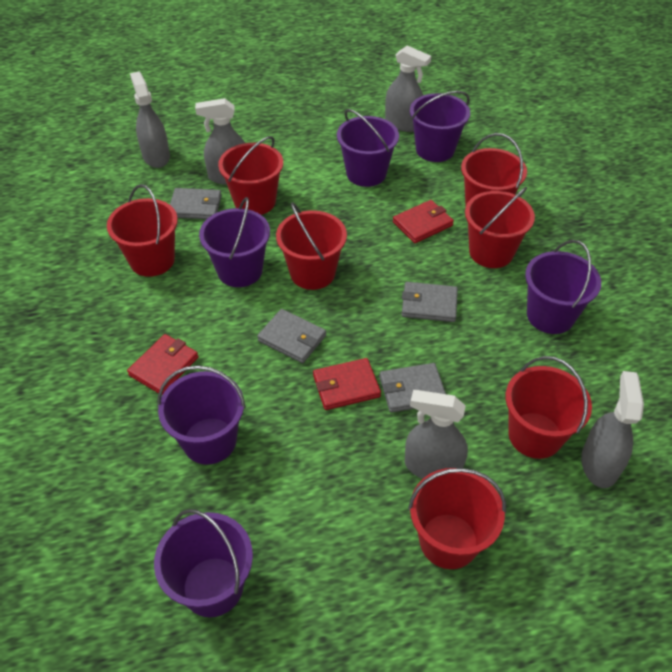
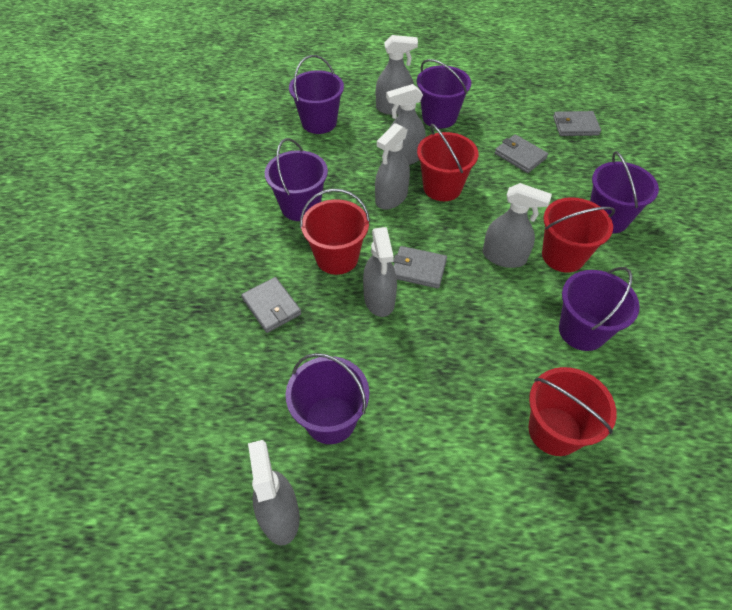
grey spray bottle: 5 -> 6
red bucket: 7 -> 4
red wallet: 3 -> 0

